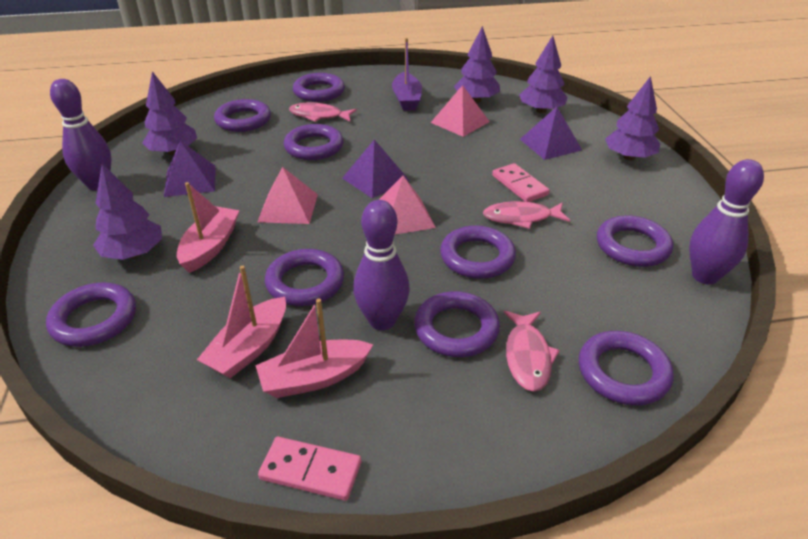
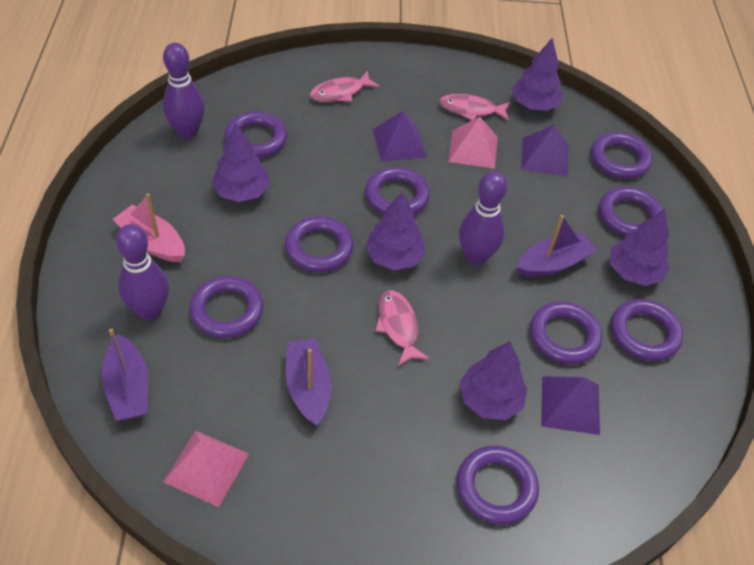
pink boat: 3 -> 1
pink domino: 2 -> 0
pink pyramid: 3 -> 2
purple boat: 1 -> 3

